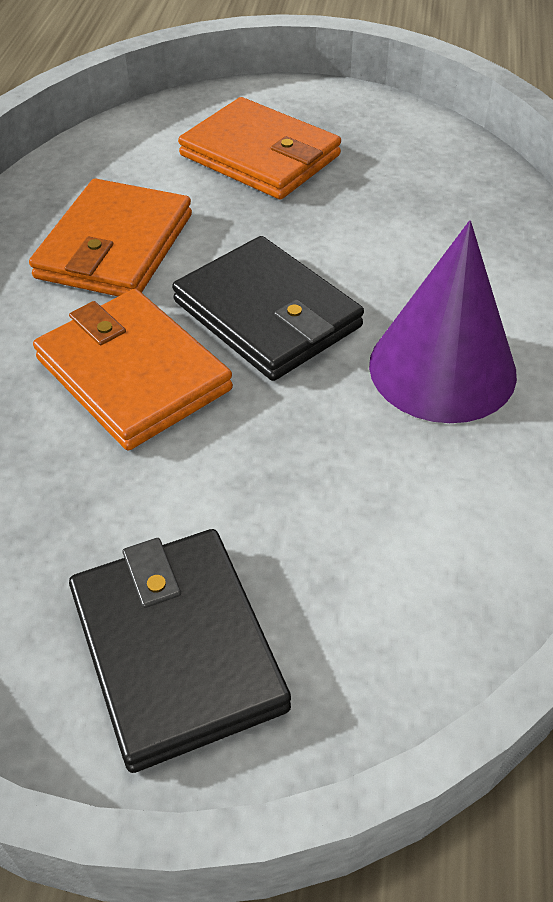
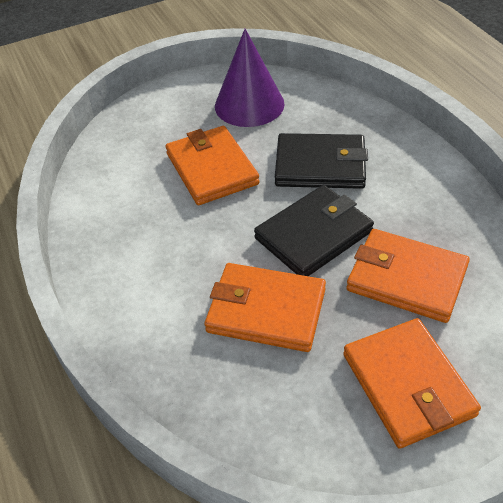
orange wallet: 3 -> 4

